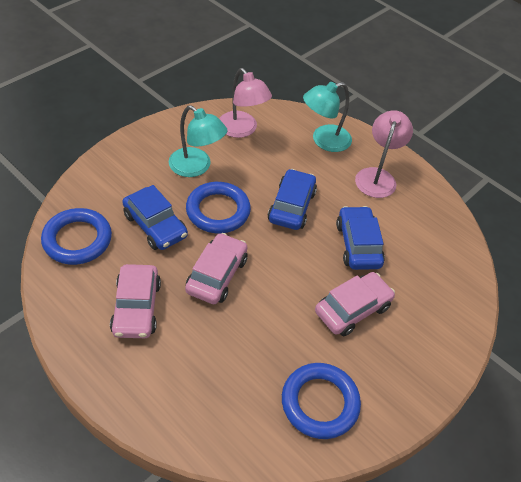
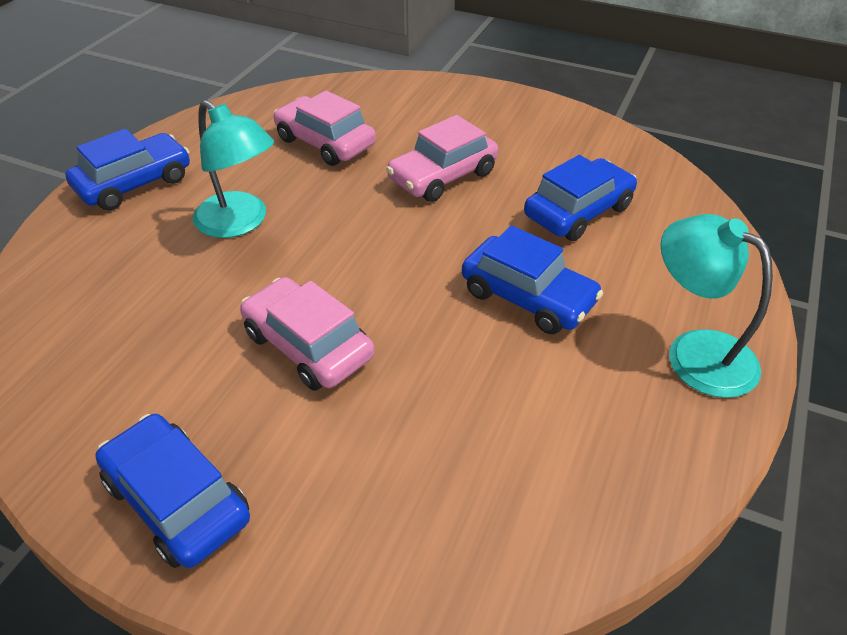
blue car: 3 -> 4
blue ring: 3 -> 0
pink lamp: 2 -> 0

